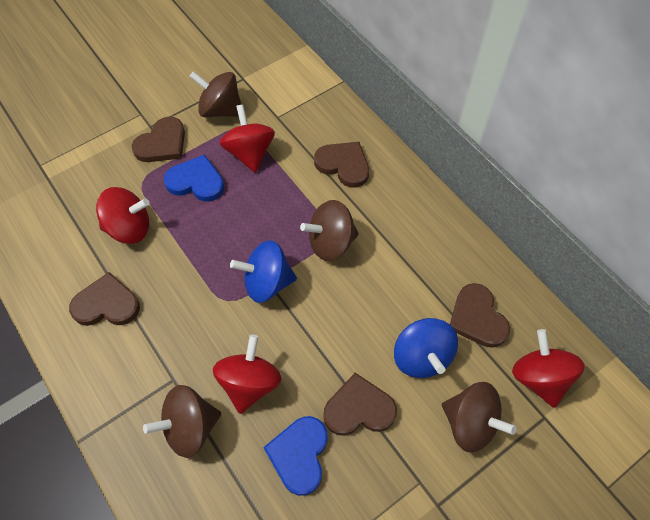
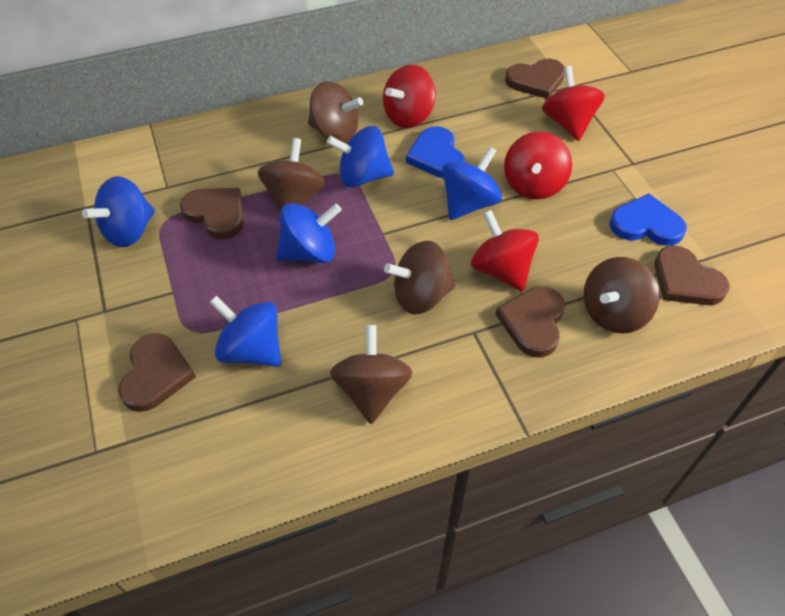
blue spinning top: 2 -> 5
brown spinning top: 4 -> 5

